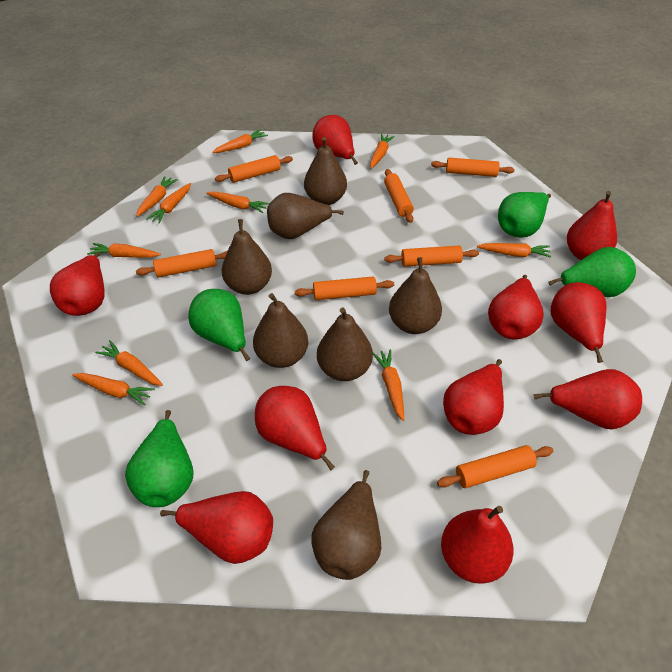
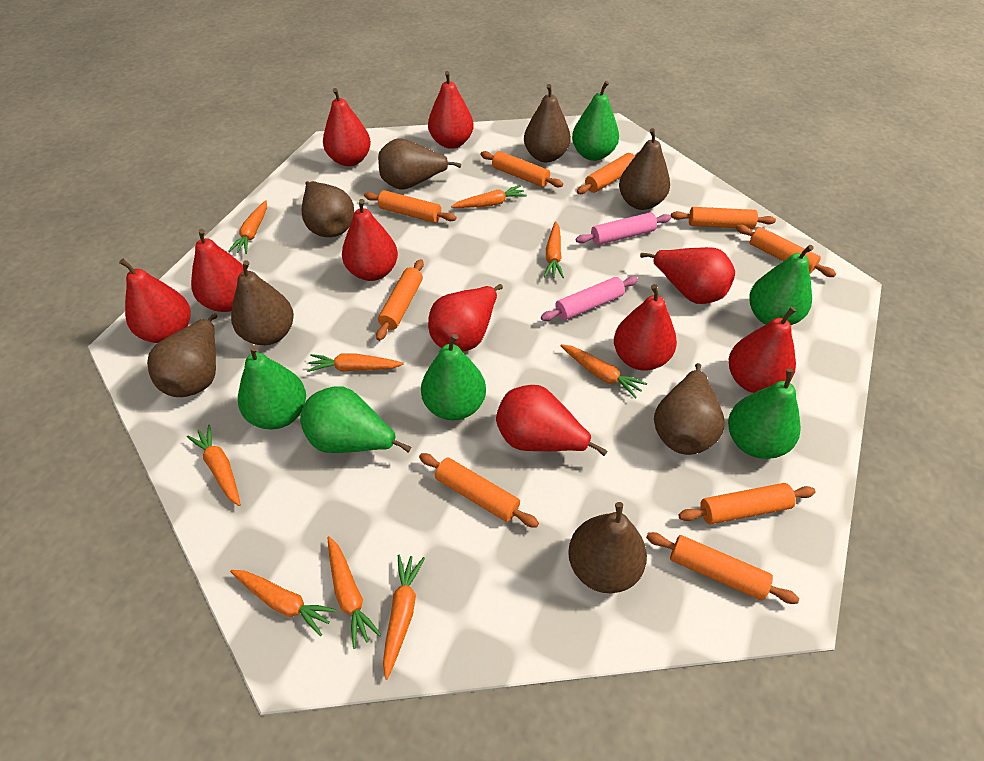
brown pear: 7 -> 8
green pear: 4 -> 6
orange carrot: 10 -> 9
orange rolling pin: 7 -> 9
pink rolling pin: 0 -> 2

